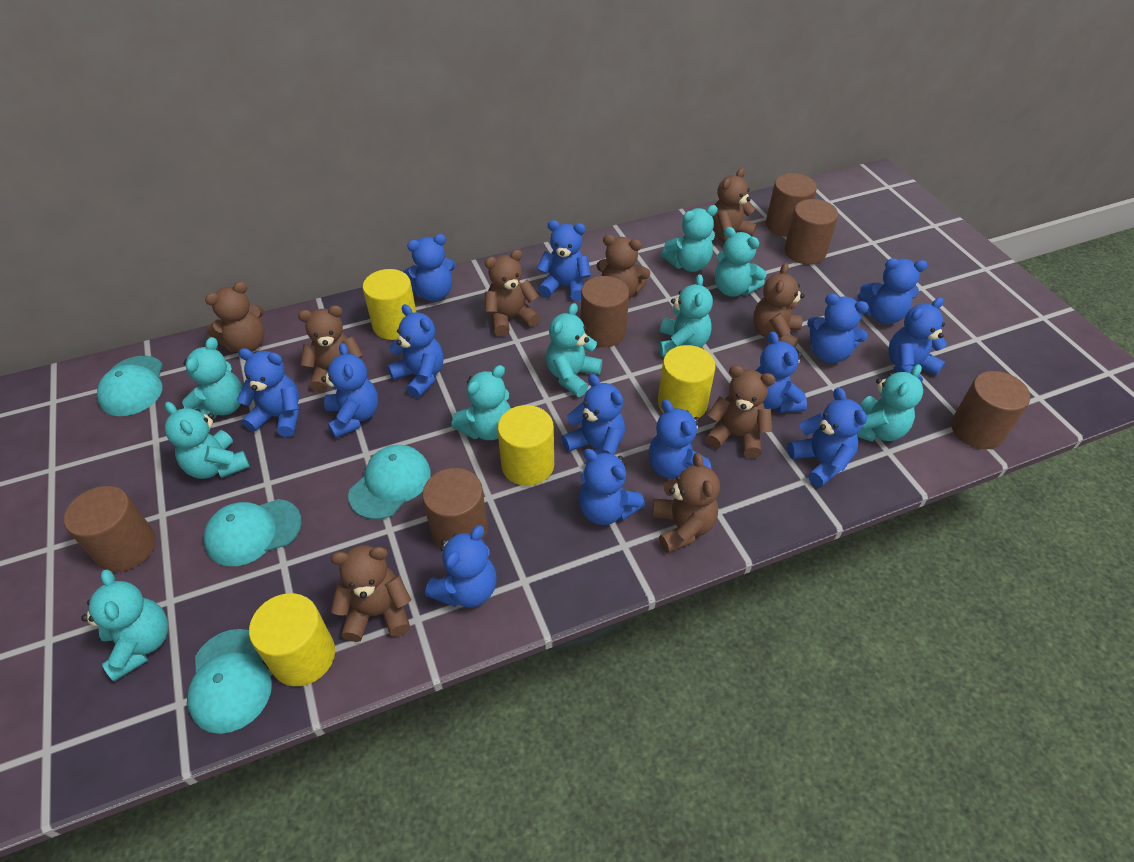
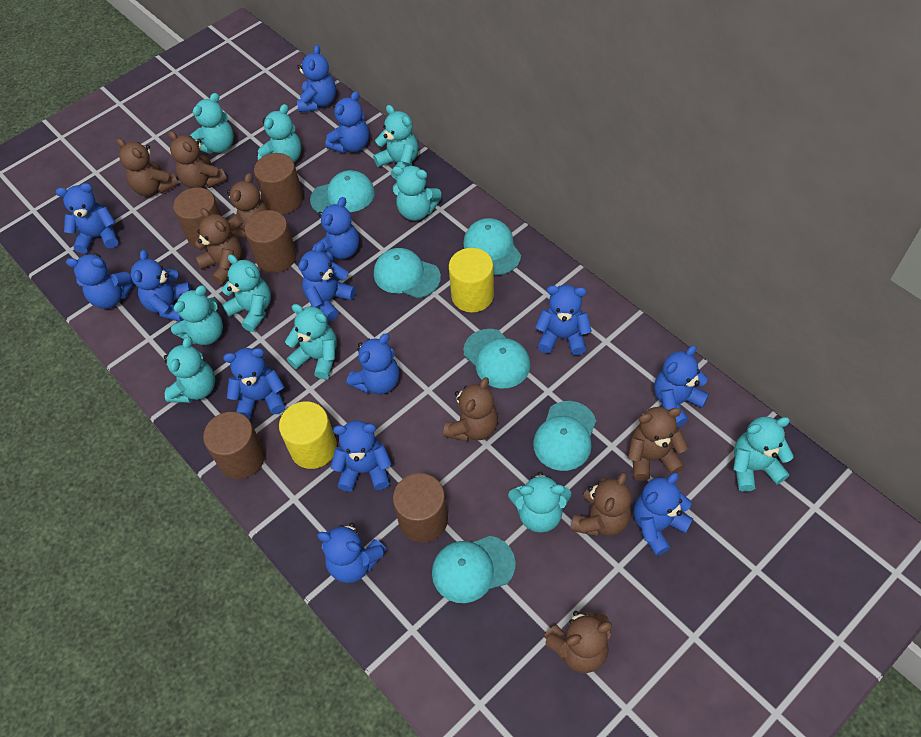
brown cylinder: 6 -> 5
brown teddy bear: 9 -> 8
turquoise cap: 4 -> 6
turquoise teddy bear: 9 -> 10
yellow cylinder: 4 -> 2

